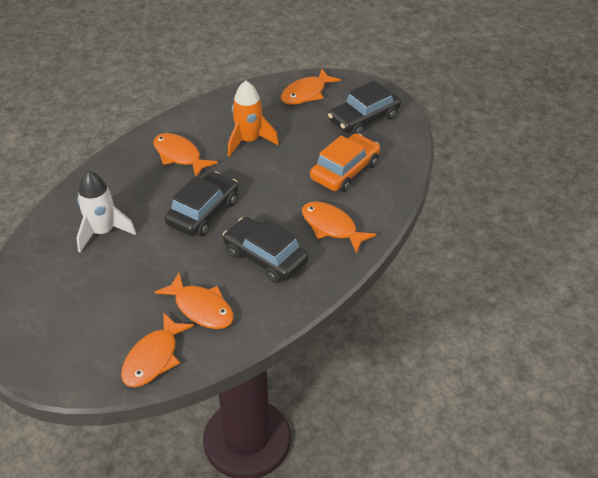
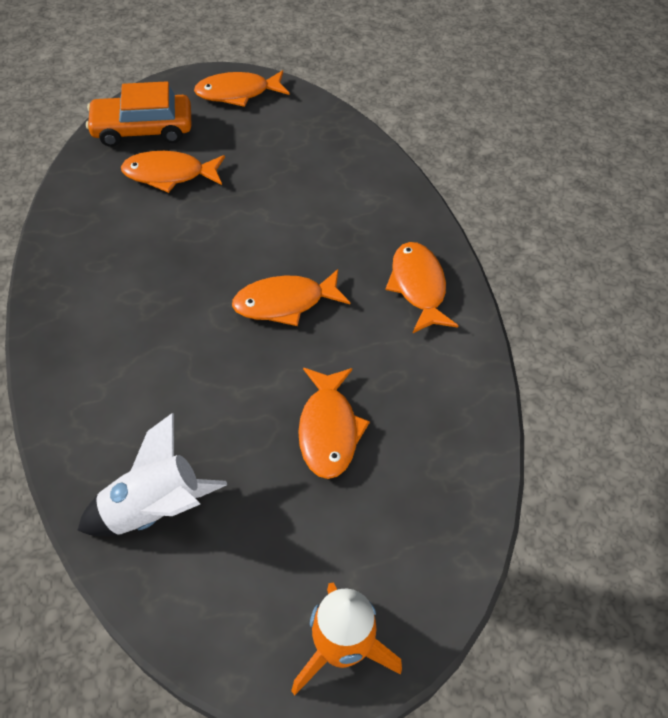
black car: 3 -> 0

